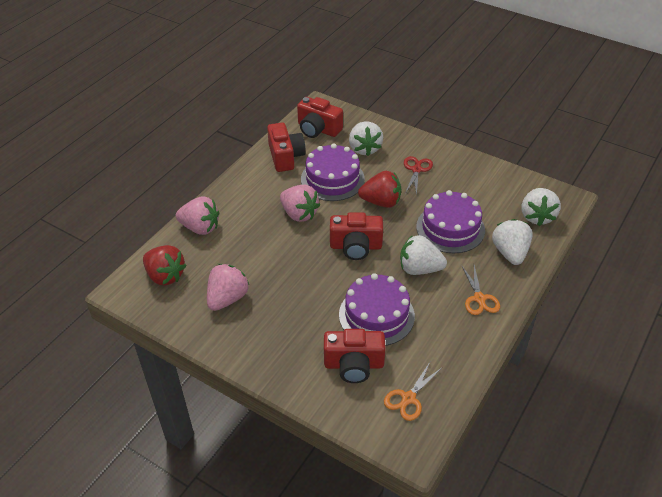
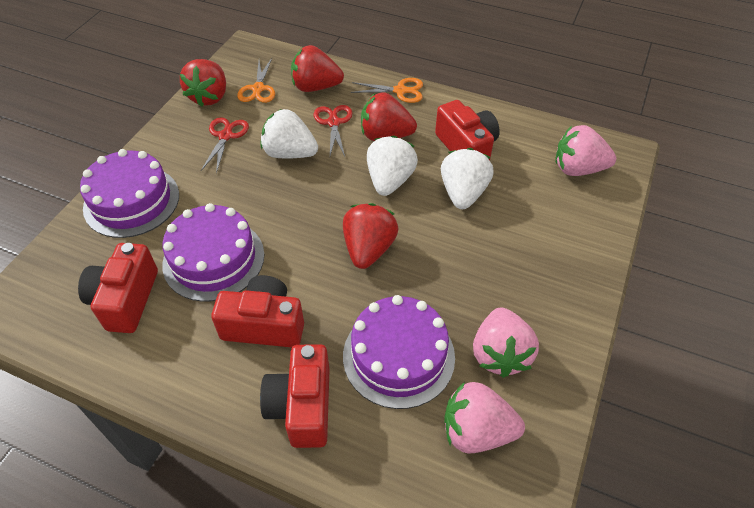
red scissors: 1 -> 2
red strawberry: 2 -> 4
white strawberry: 4 -> 3

